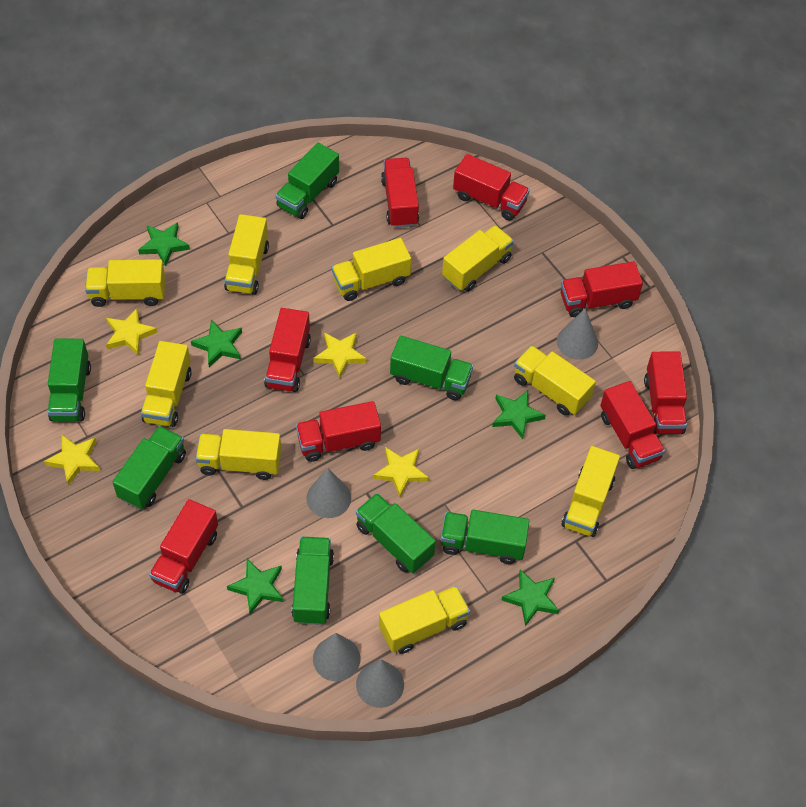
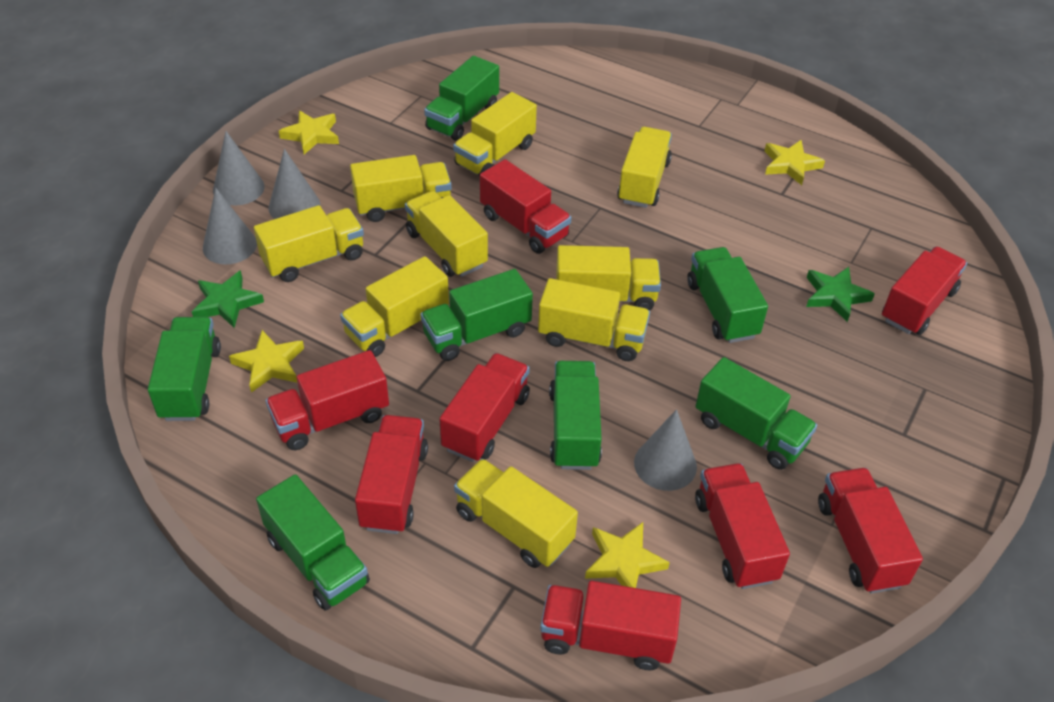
green star: 5 -> 2

